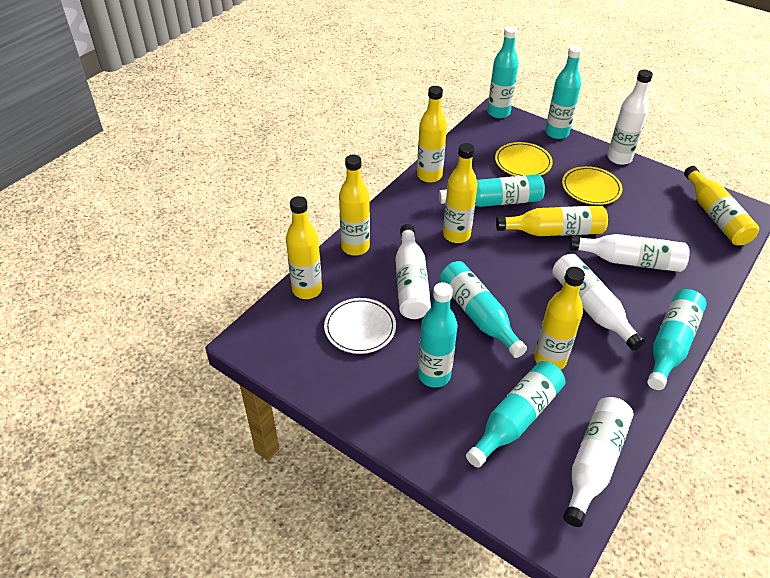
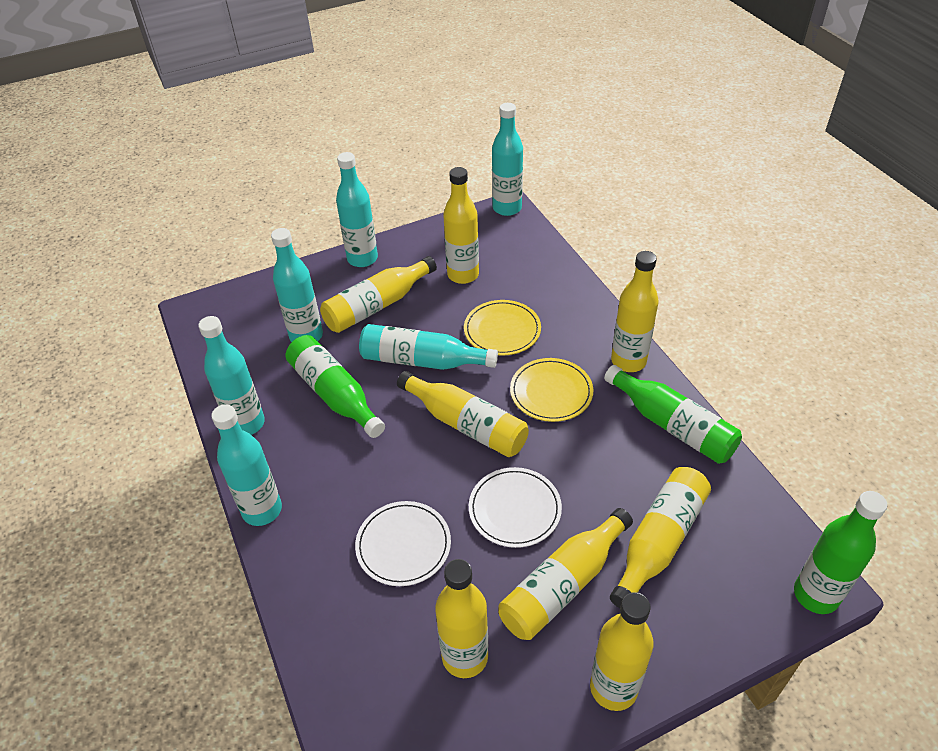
green bottle: 0 -> 3
turquoise bottle: 7 -> 6
white bottle: 5 -> 0
white plate: 1 -> 2
yellow bottle: 7 -> 8

